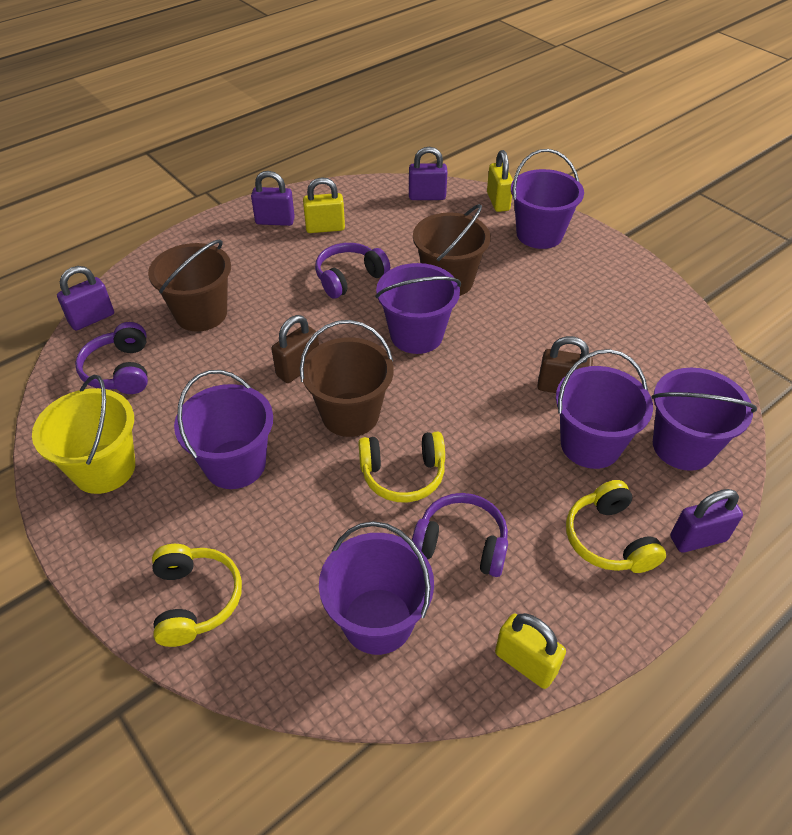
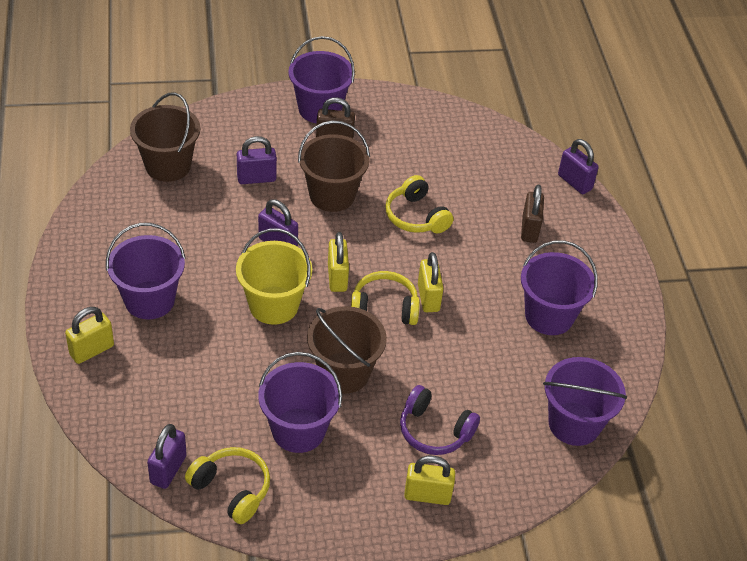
purple bucket: 6 -> 5
purple headphones: 3 -> 1
yellow padlock: 3 -> 4

